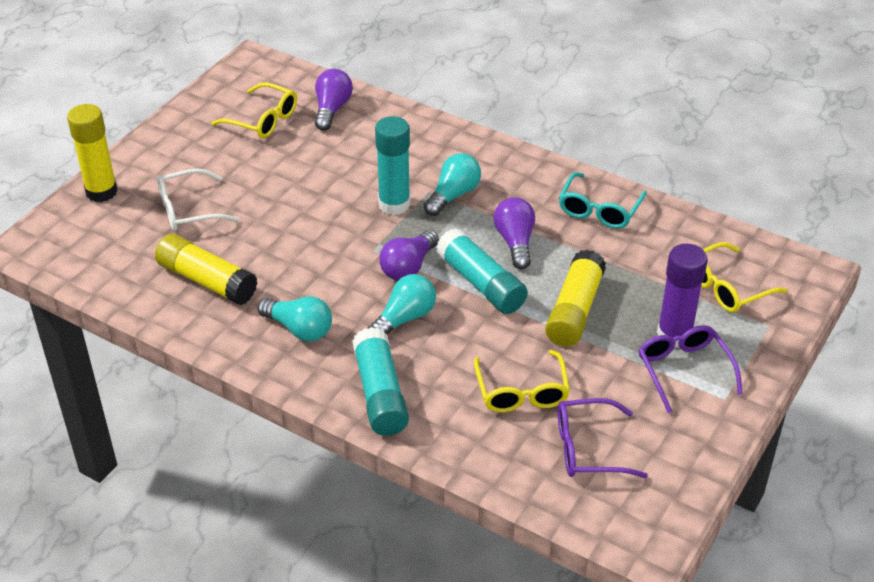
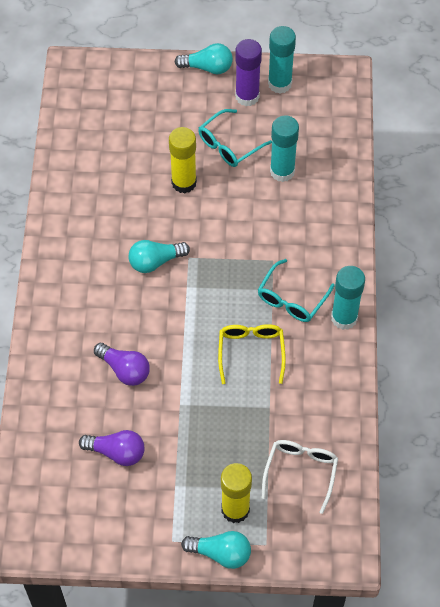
purple glasses: 2 -> 0
purple light bulb: 3 -> 2
turquoise glasses: 1 -> 2
yellow glasses: 3 -> 1
yellow glue stick: 3 -> 2

